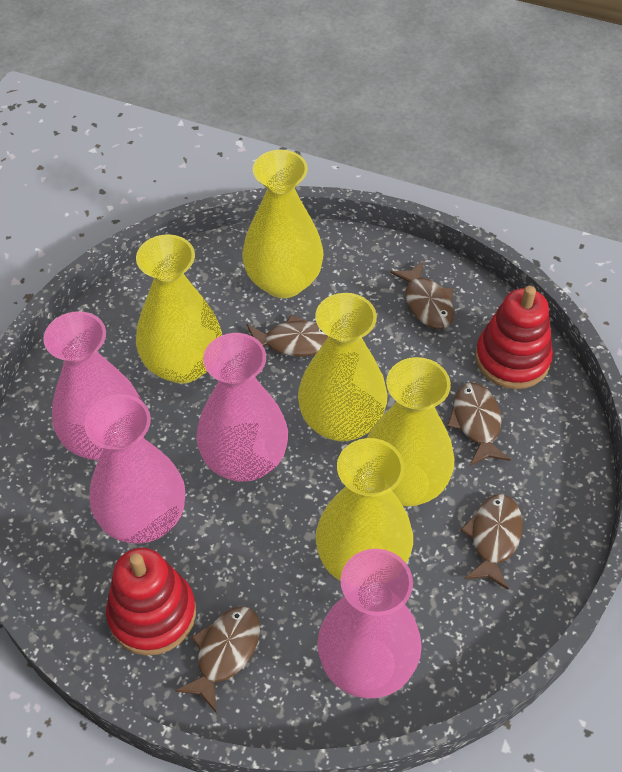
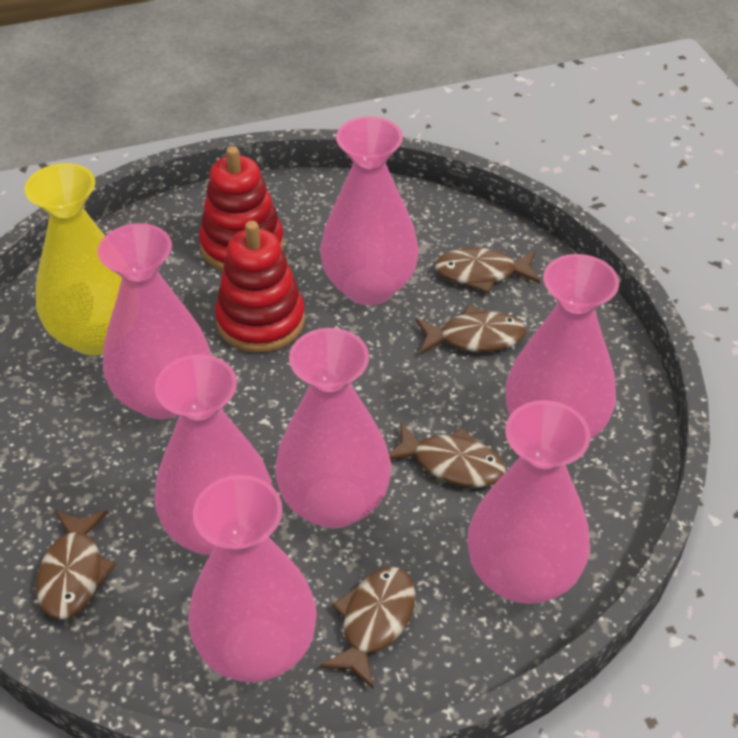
pink vase: 4 -> 7
yellow vase: 5 -> 1

